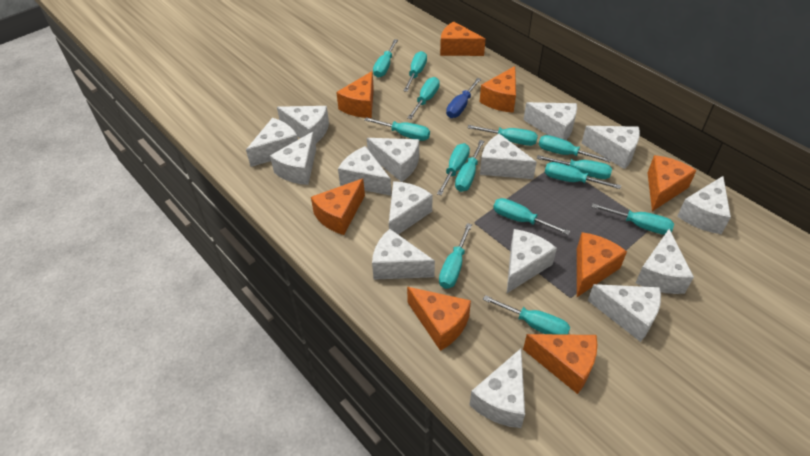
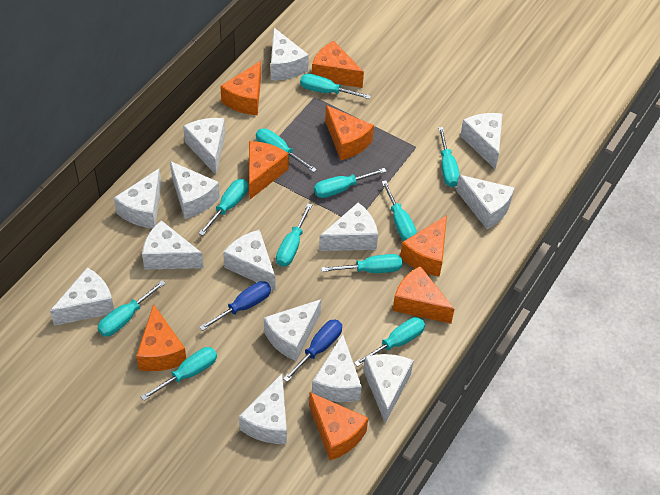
blue screwdriver: 1 -> 2
turquoise screwdriver: 14 -> 11
white cheese: 15 -> 14

